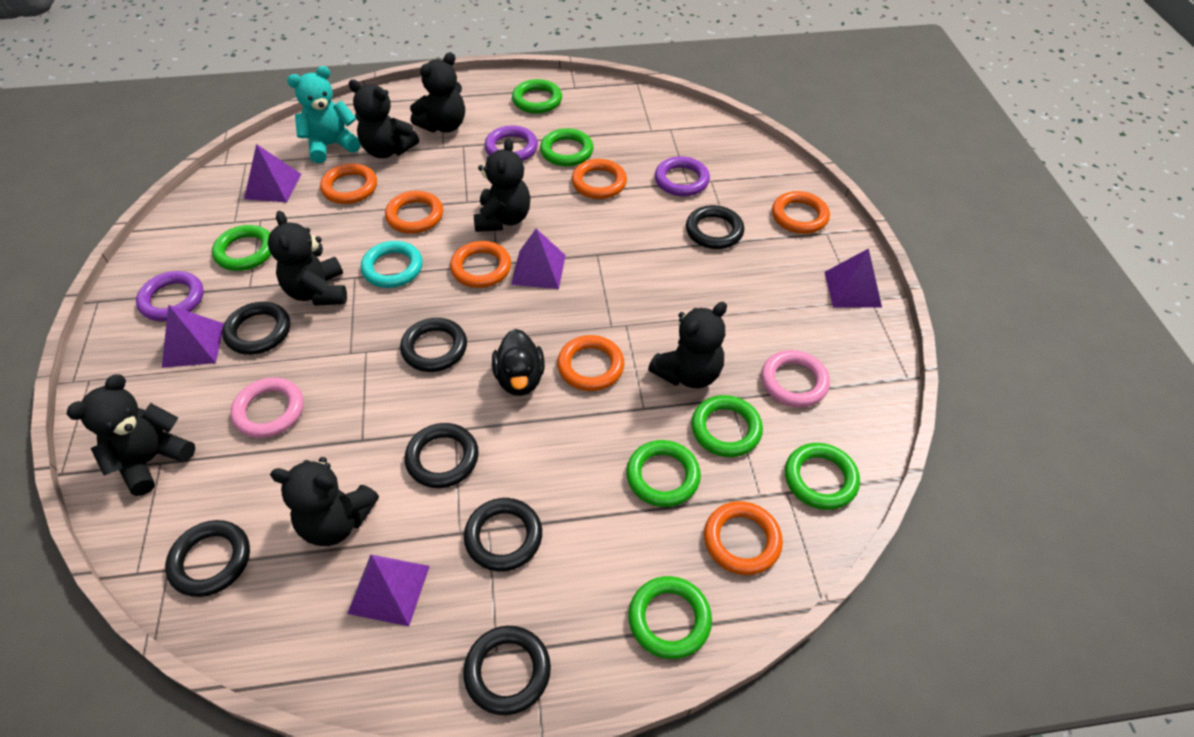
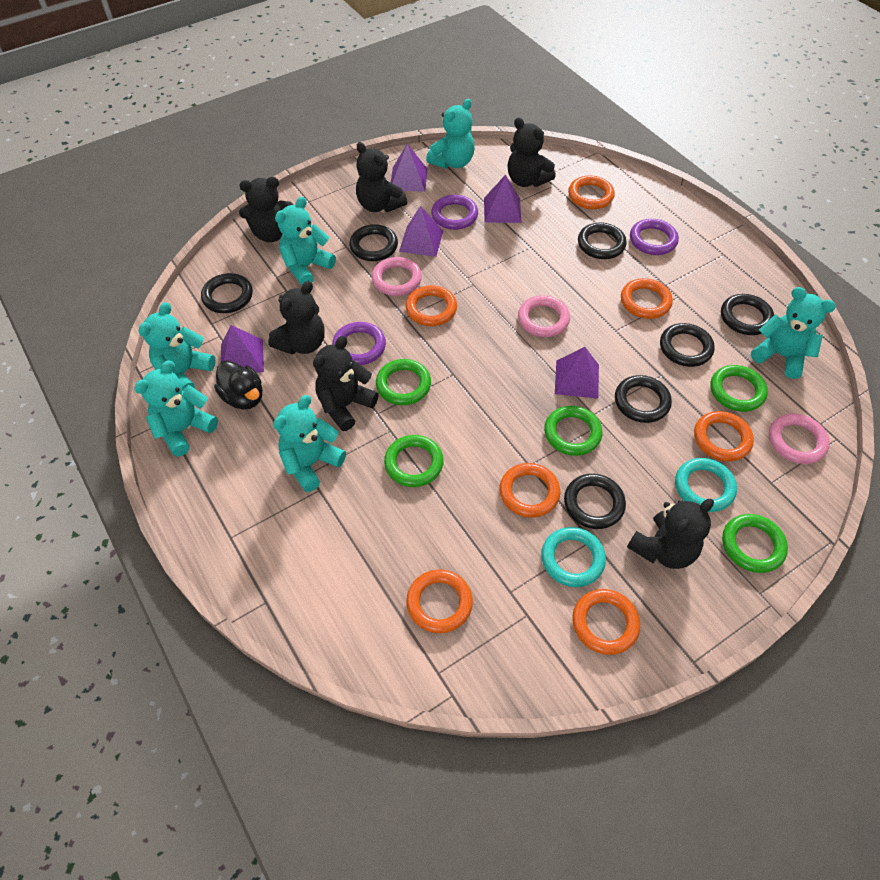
black teddy bear: 7 -> 6
green ring: 7 -> 5
pink ring: 2 -> 3
turquoise ring: 1 -> 2
turquoise teddy bear: 1 -> 6

